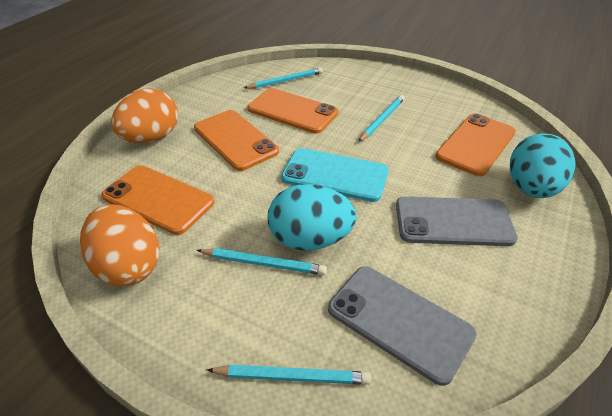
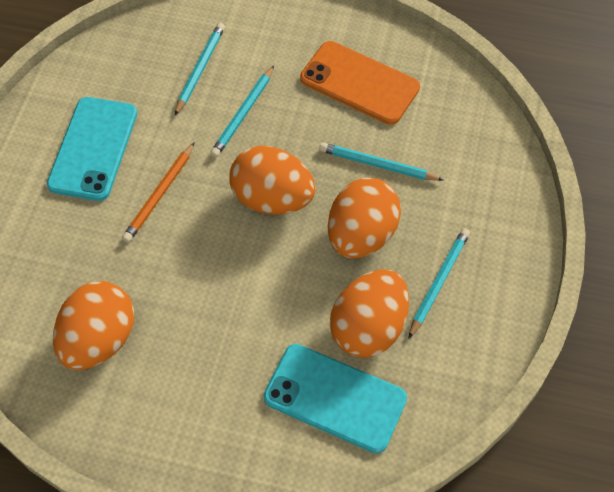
grey phone: 2 -> 0
orange egg: 2 -> 4
orange pencil: 0 -> 1
orange phone: 4 -> 1
turquoise egg: 2 -> 0
turquoise phone: 1 -> 2

